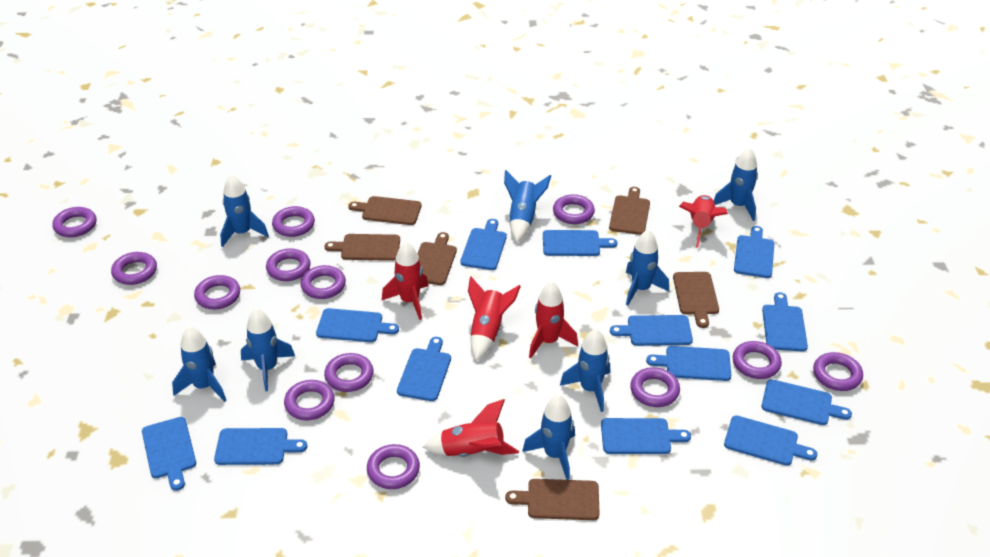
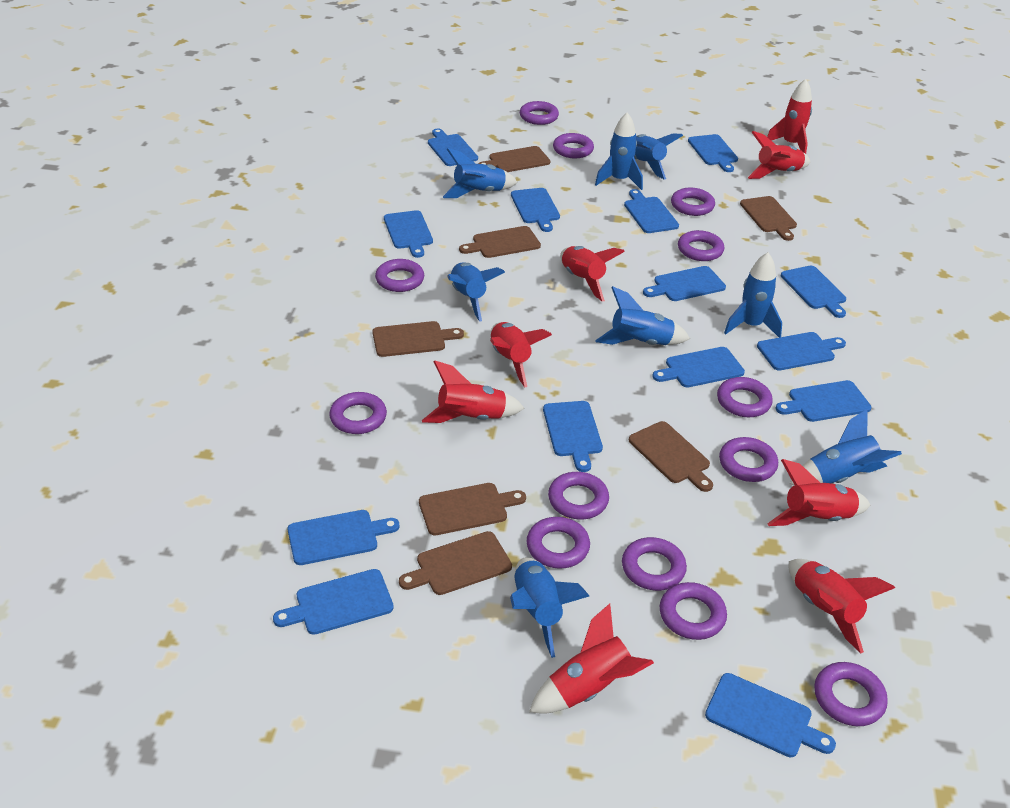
blue cutting board: 13 -> 14
brown cutting board: 6 -> 7
red rocket: 5 -> 8

